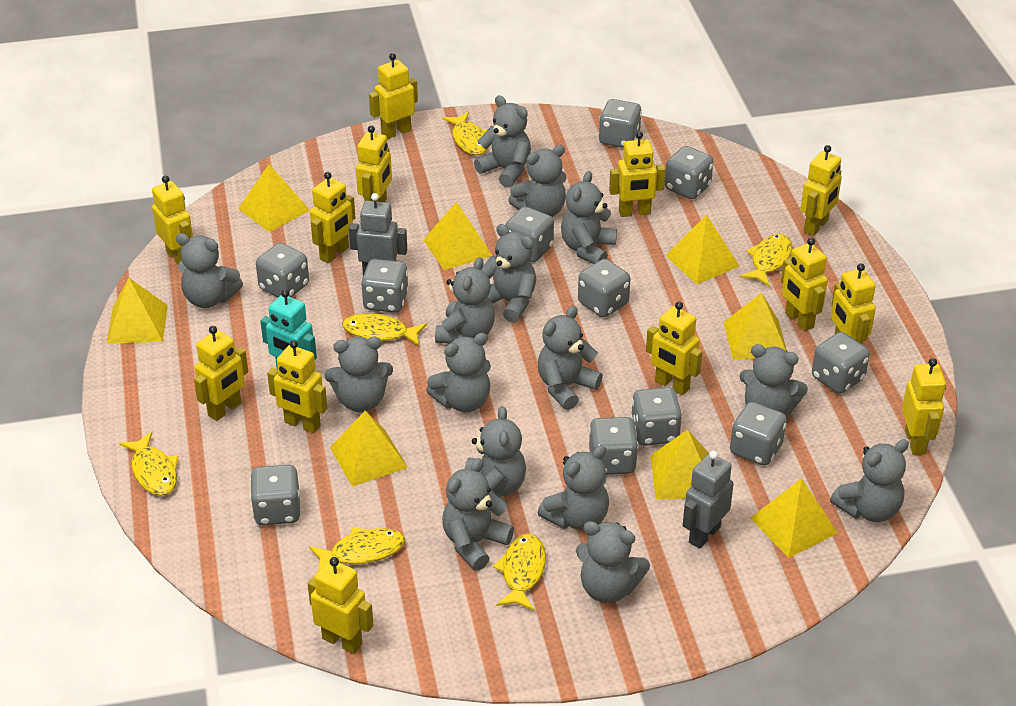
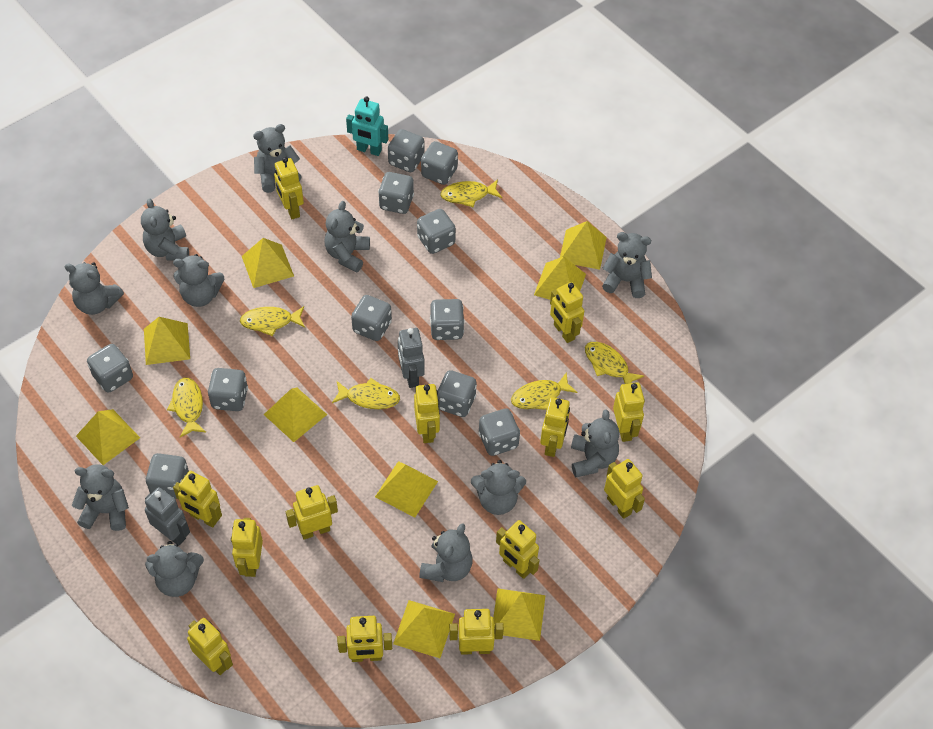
grey teddy bear: 15 -> 11
yellow pyramid: 8 -> 9

